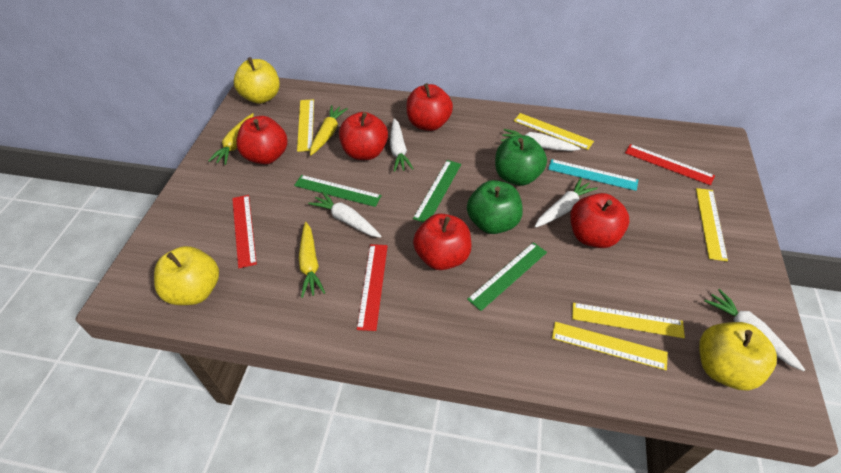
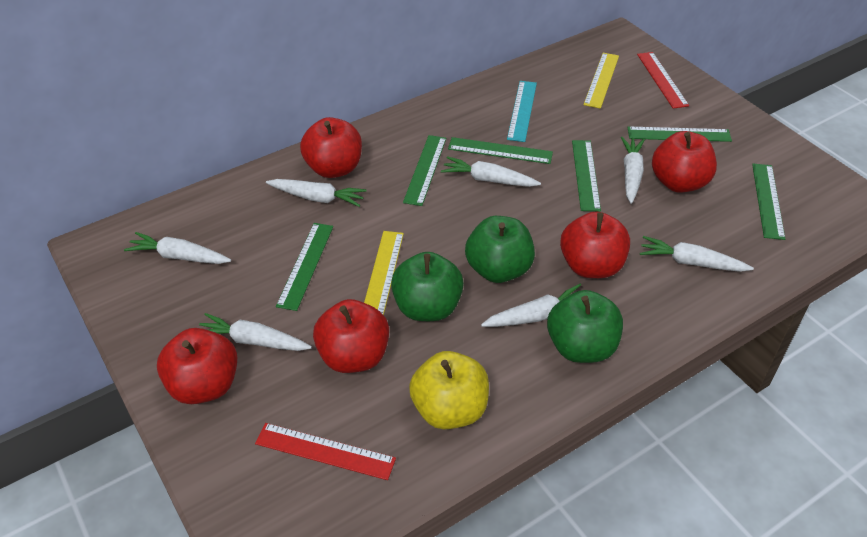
green apple: 2 -> 3
green ruler: 3 -> 6
red ruler: 3 -> 2
white carrot: 5 -> 7
yellow apple: 3 -> 1
yellow carrot: 3 -> 0
yellow ruler: 5 -> 2

